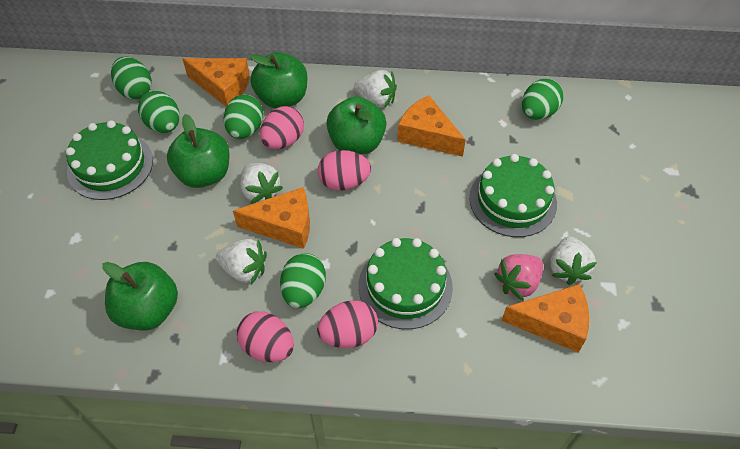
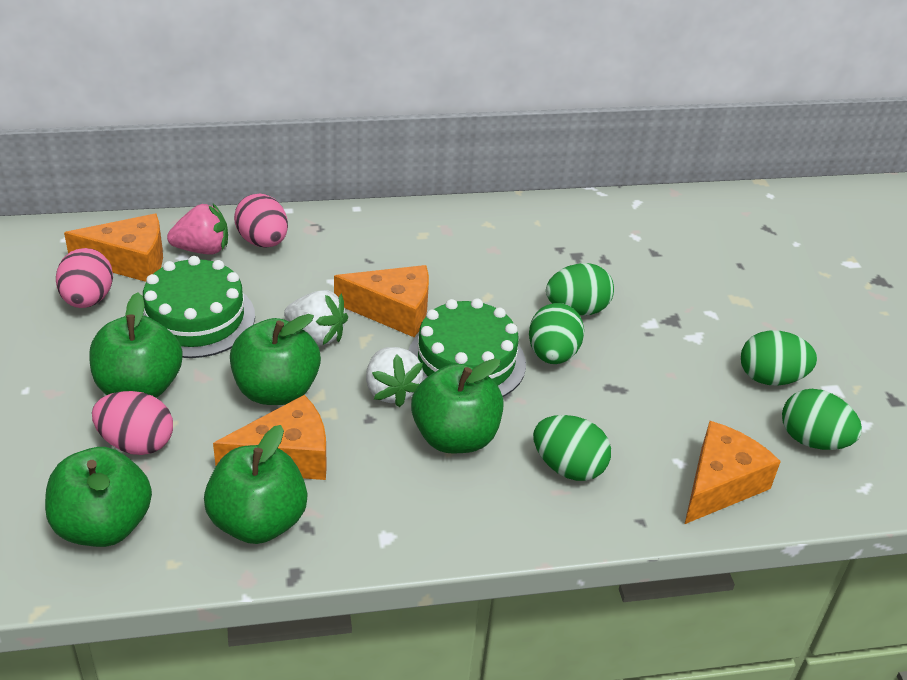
green apple: 4 -> 5
green cake: 3 -> 2
pink egg: 4 -> 3
white strawberry: 4 -> 2

